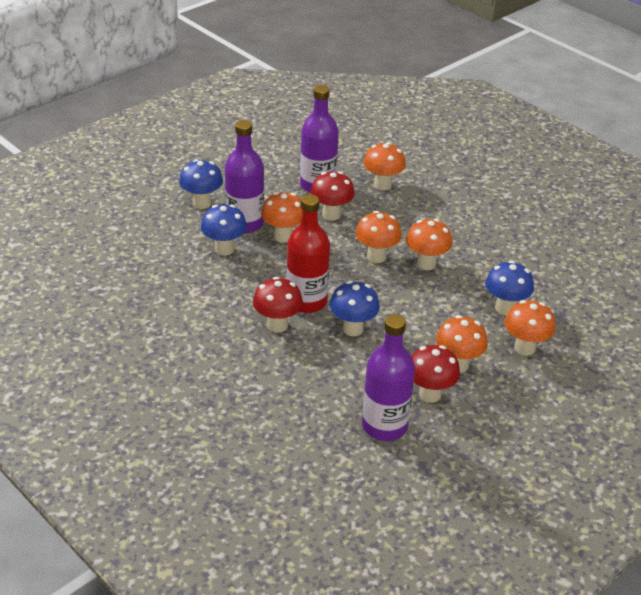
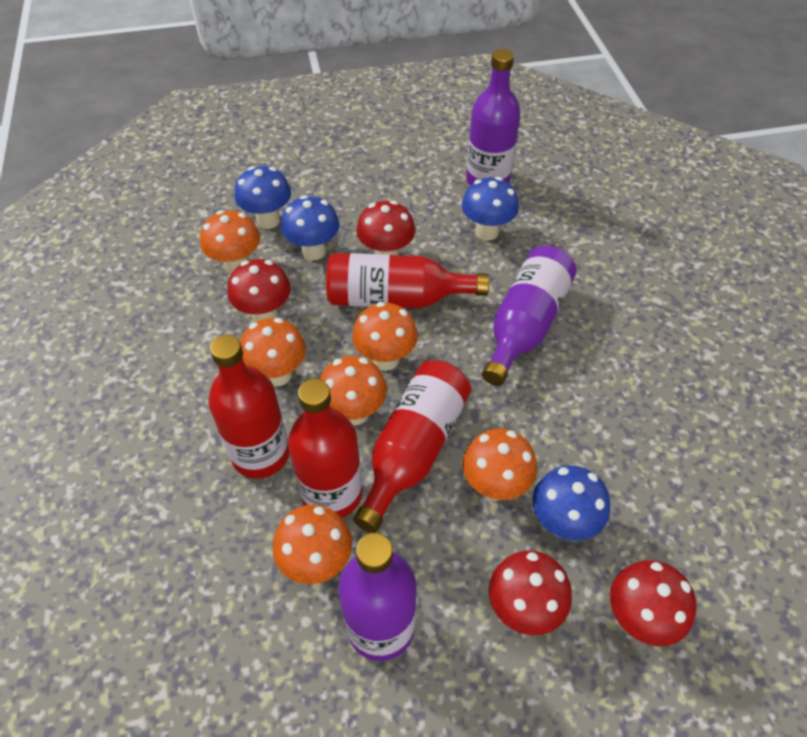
red bottle: 1 -> 4
red mushroom: 3 -> 4

